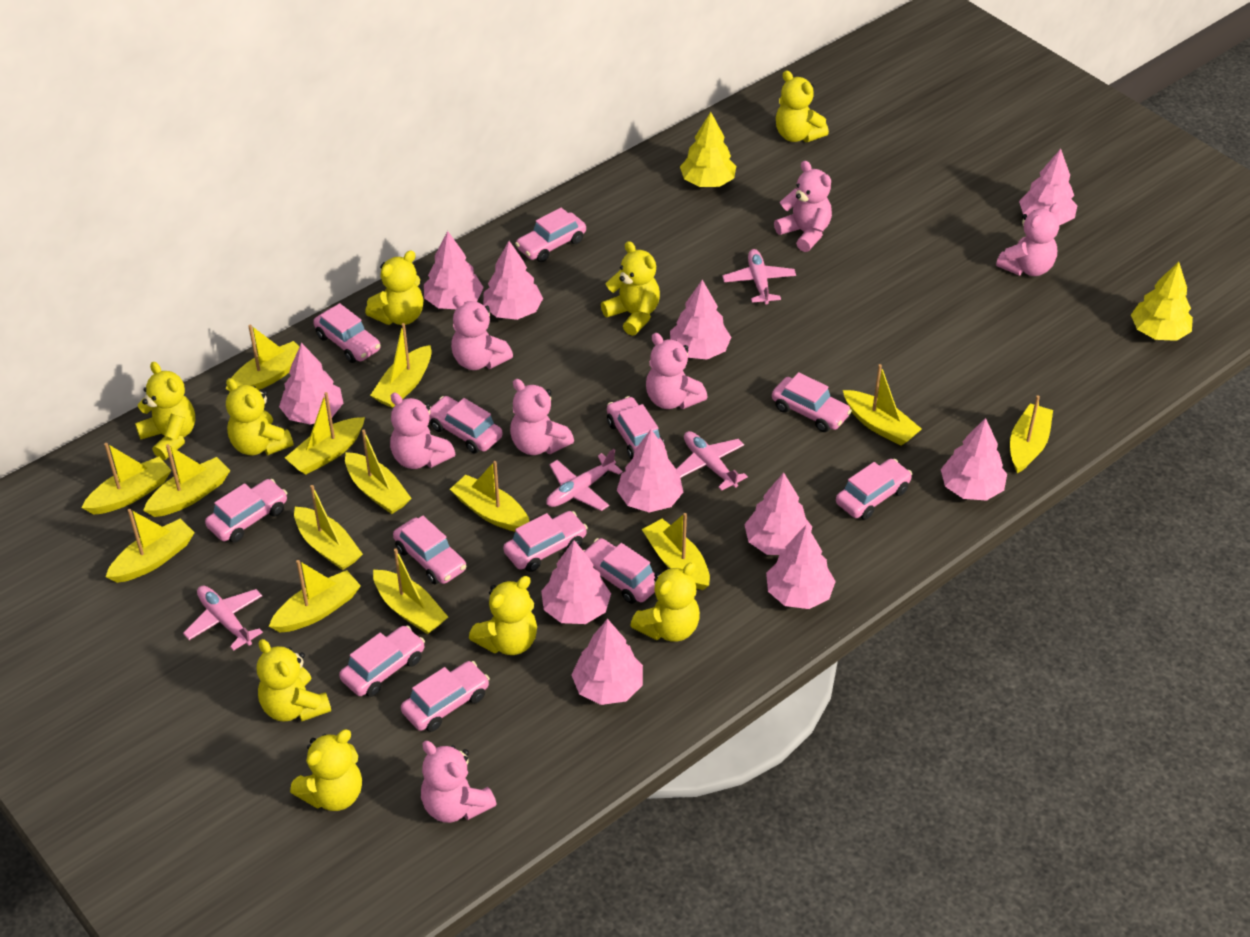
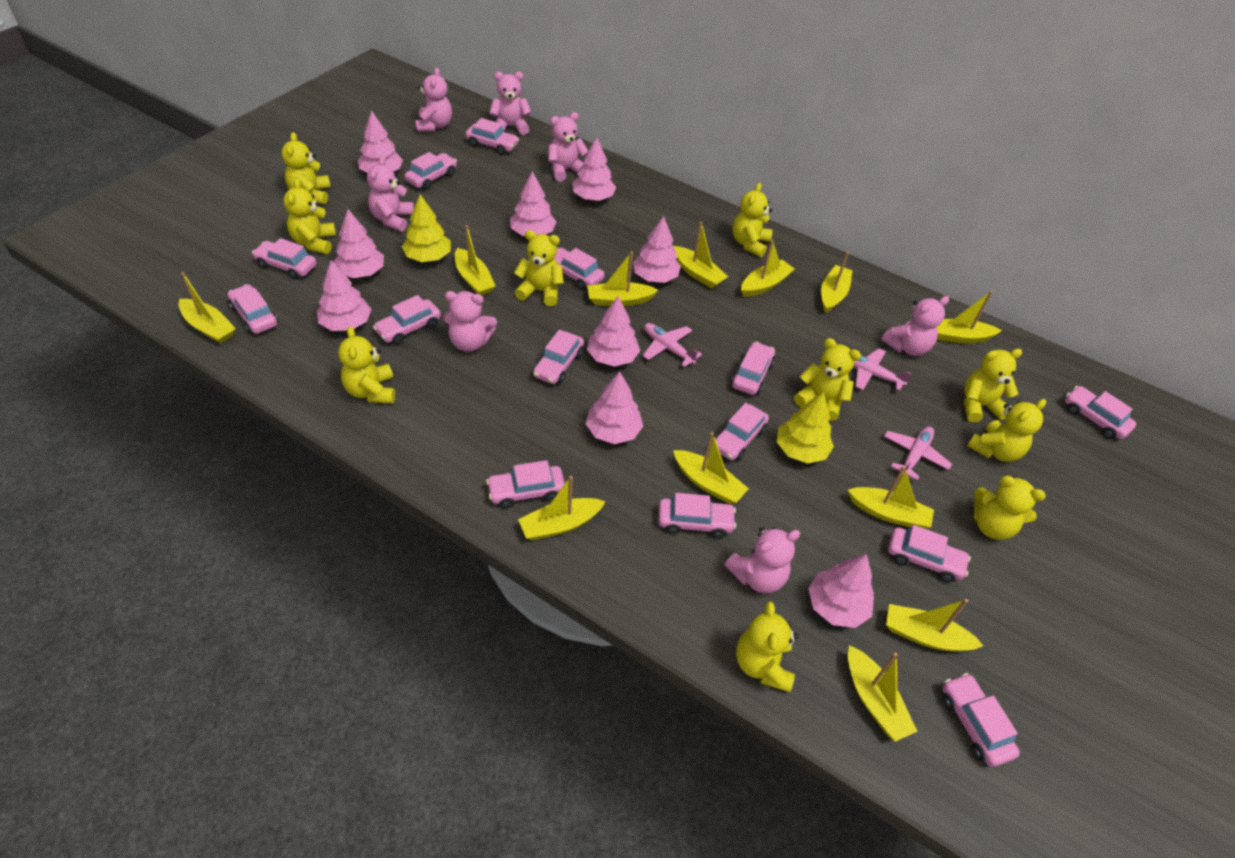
pink car: 12 -> 14
pink plane: 4 -> 3
pink tree: 11 -> 9
yellow boat: 14 -> 12
yellow teddy bear: 9 -> 10

